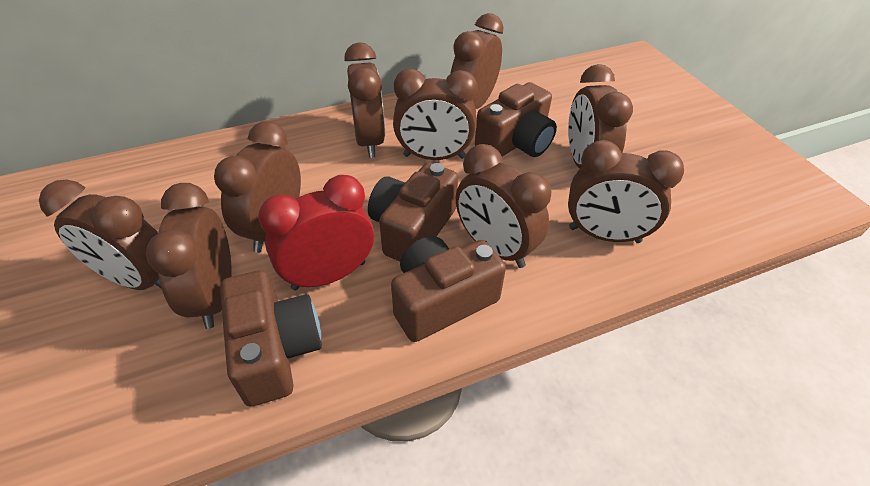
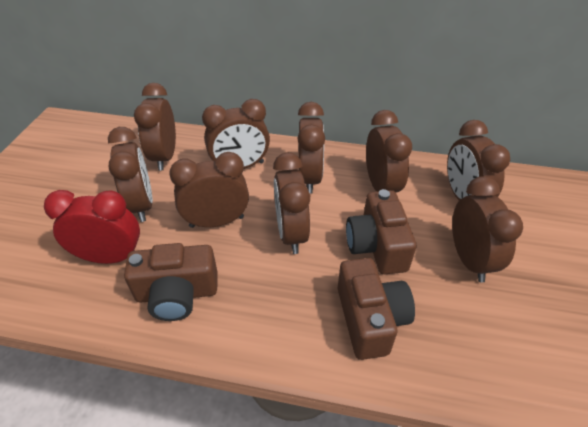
brown camera: 4 -> 3

